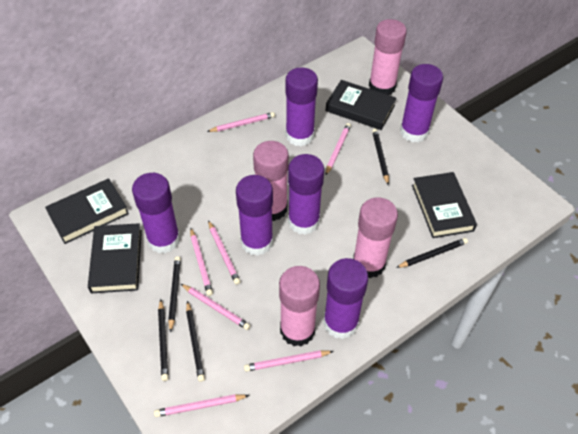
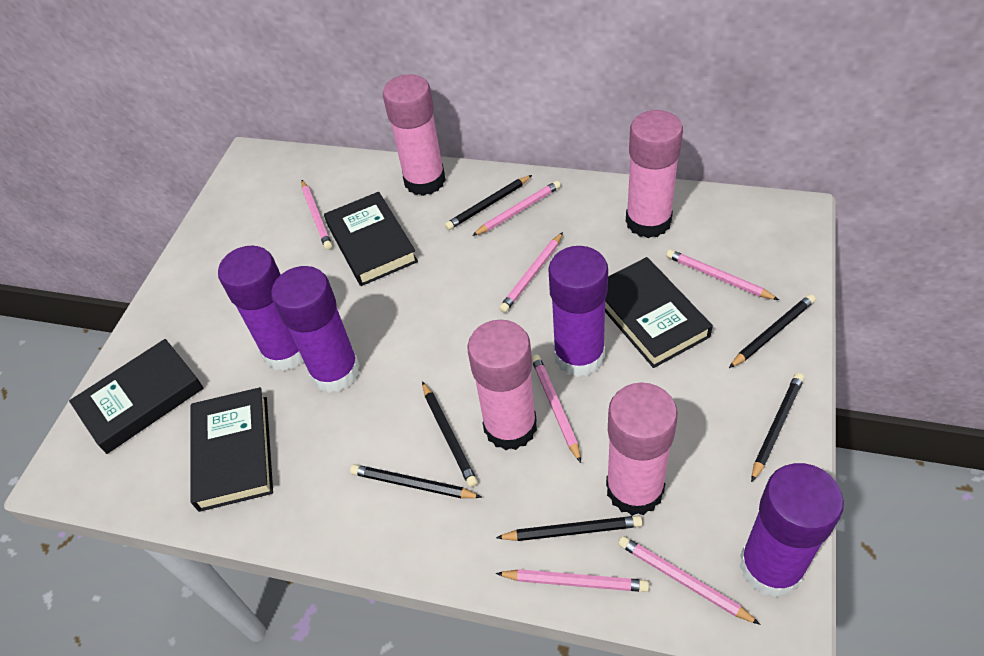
black pencil: 5 -> 6
purple glue stick: 6 -> 4

